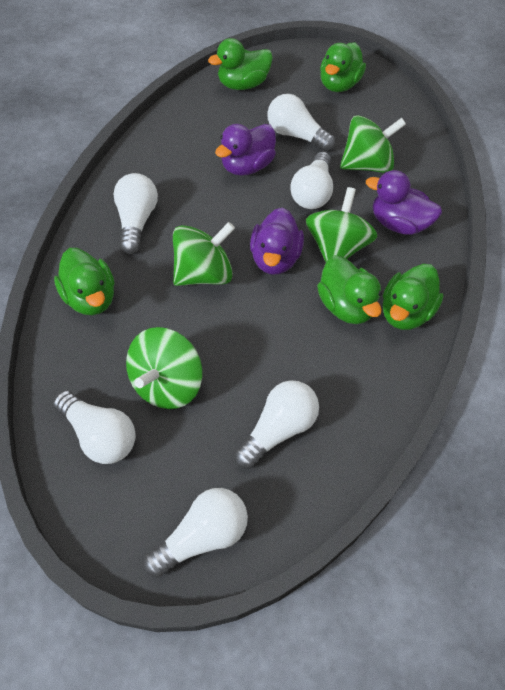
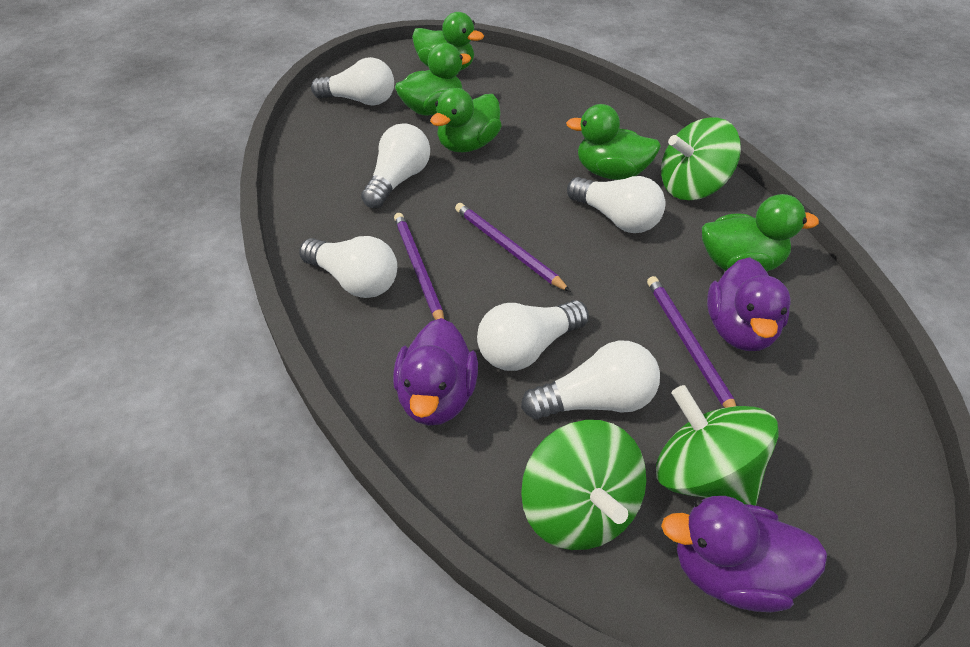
green spinning top: 4 -> 3
purple pencil: 0 -> 3

